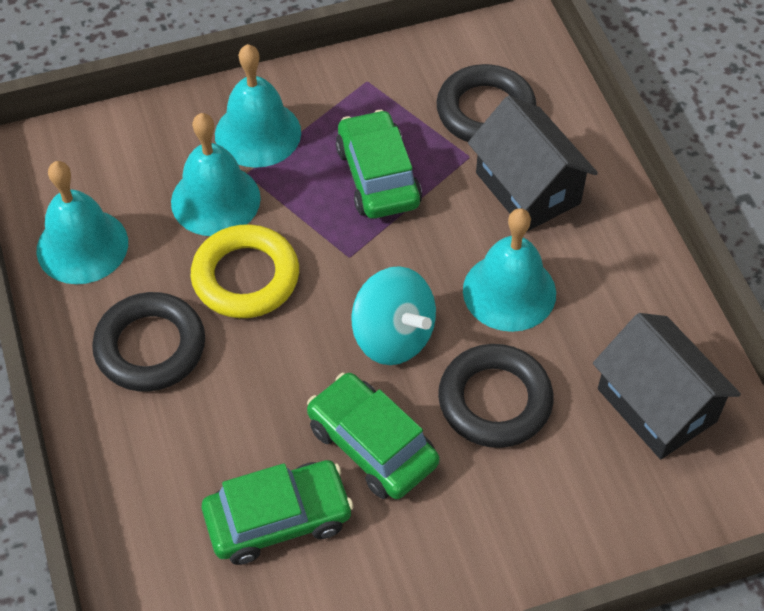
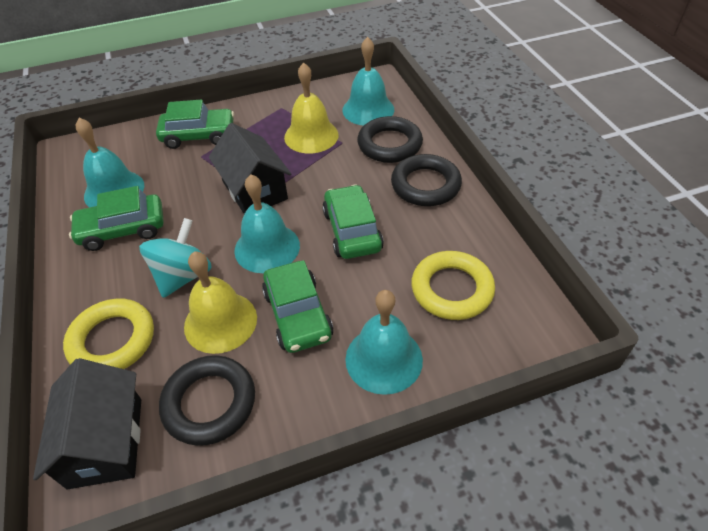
green car: 3 -> 4
yellow bell: 0 -> 2
yellow ring: 1 -> 2

